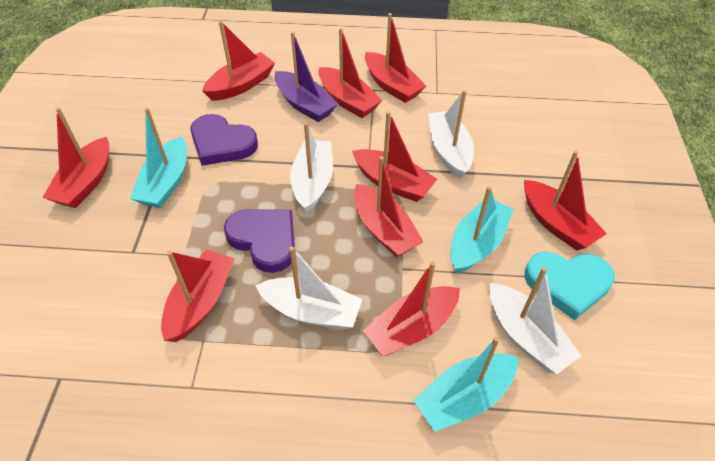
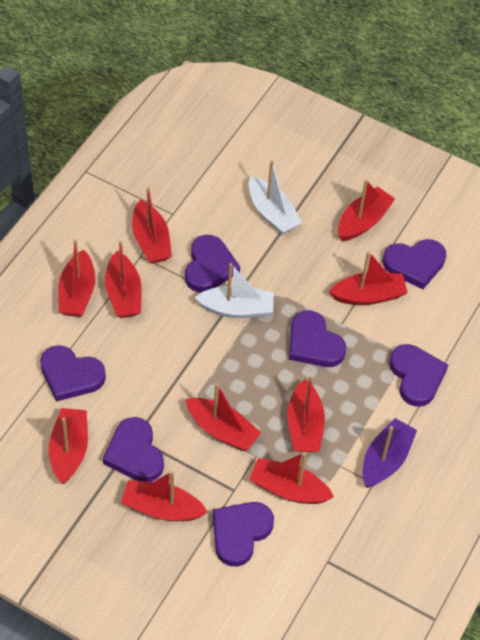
purple heart: 2 -> 7
red boat: 9 -> 10
turquoise boat: 3 -> 0
turquoise heart: 1 -> 0
white boat: 4 -> 2

